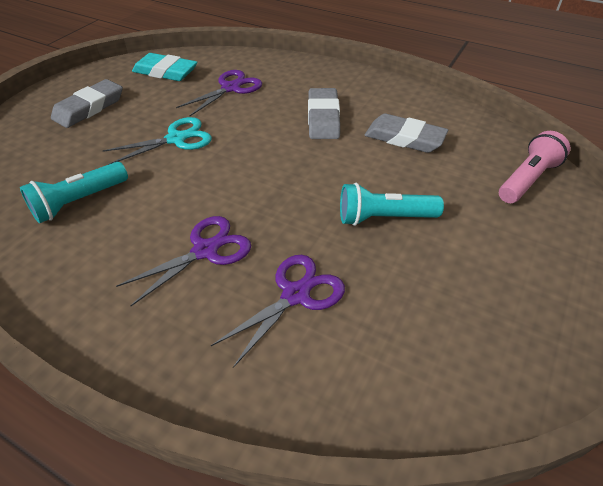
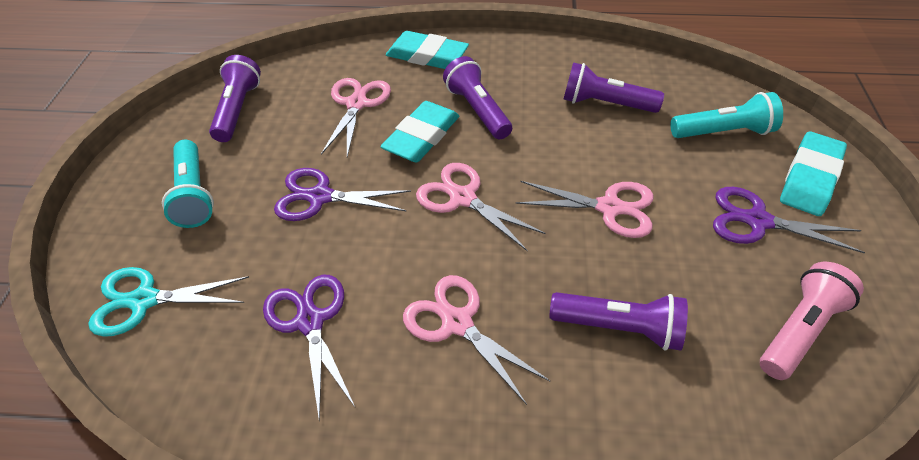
grey eraser: 3 -> 0
pink scissors: 0 -> 4
purple flashlight: 0 -> 4
turquoise eraser: 1 -> 3

